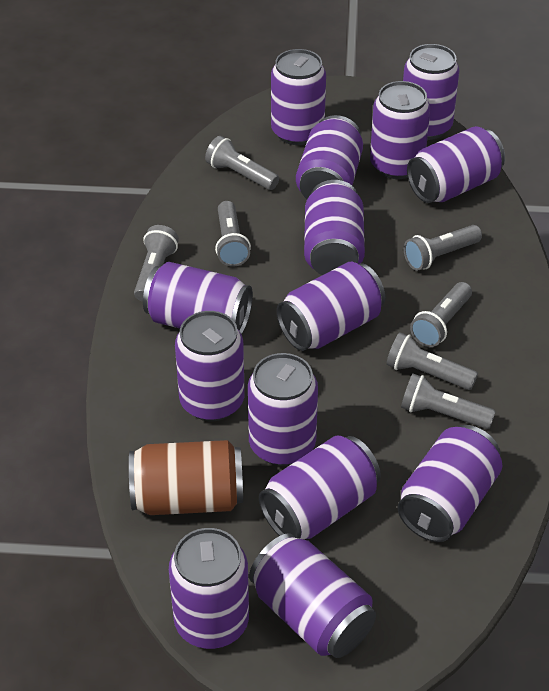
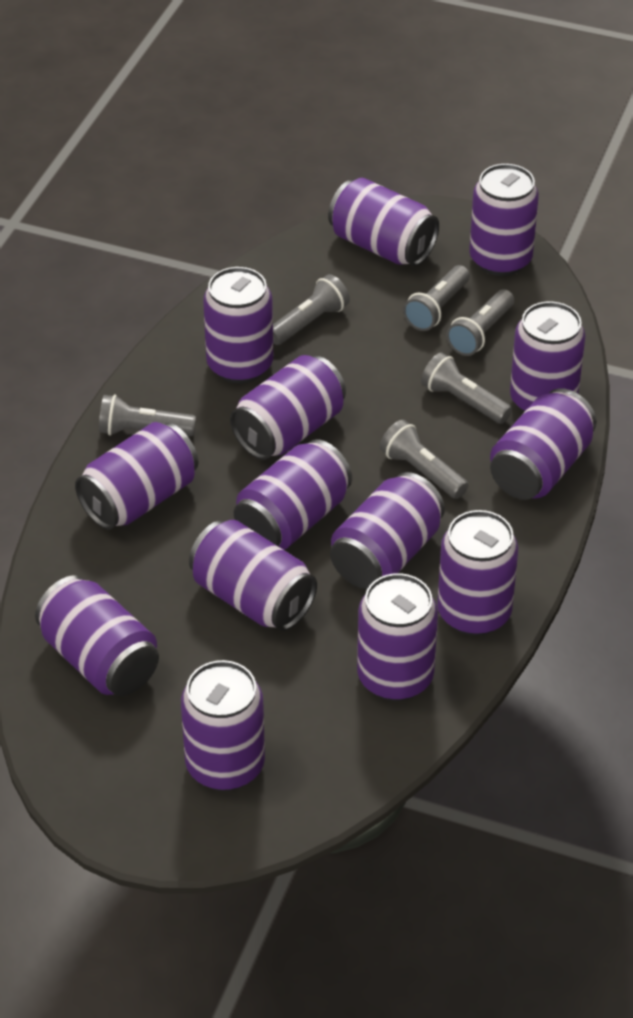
brown can: 1 -> 0
grey flashlight: 7 -> 6

